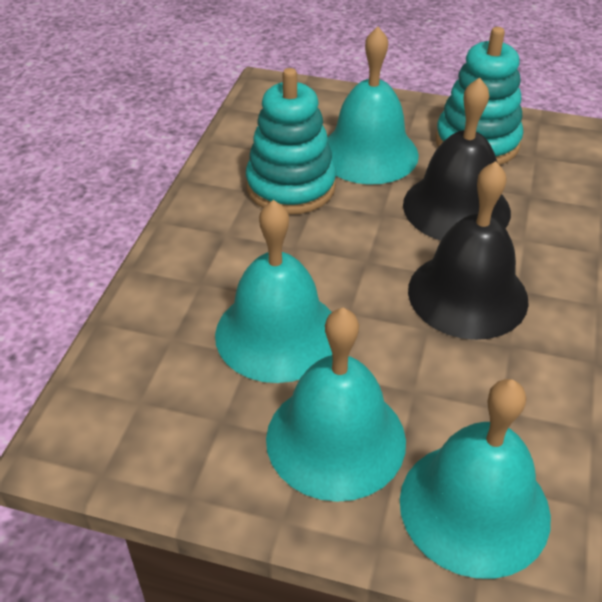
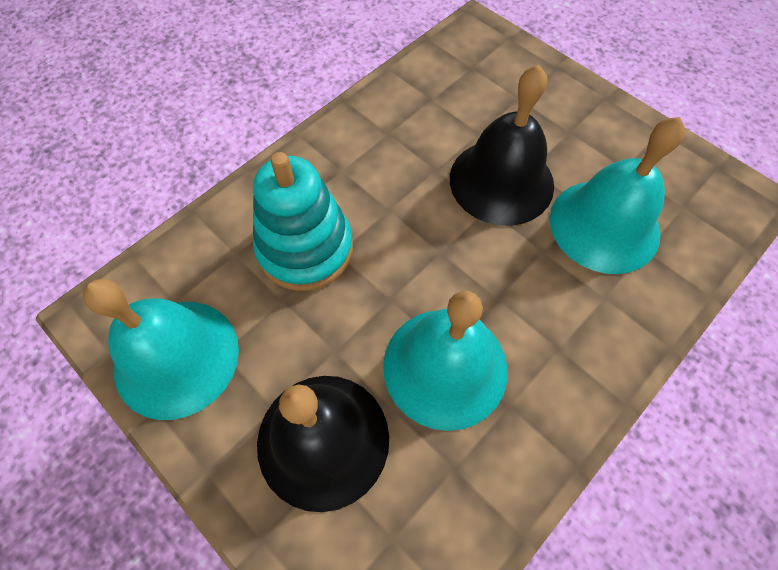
turquoise bell: 4 -> 3
turquoise stacking toy: 2 -> 1

